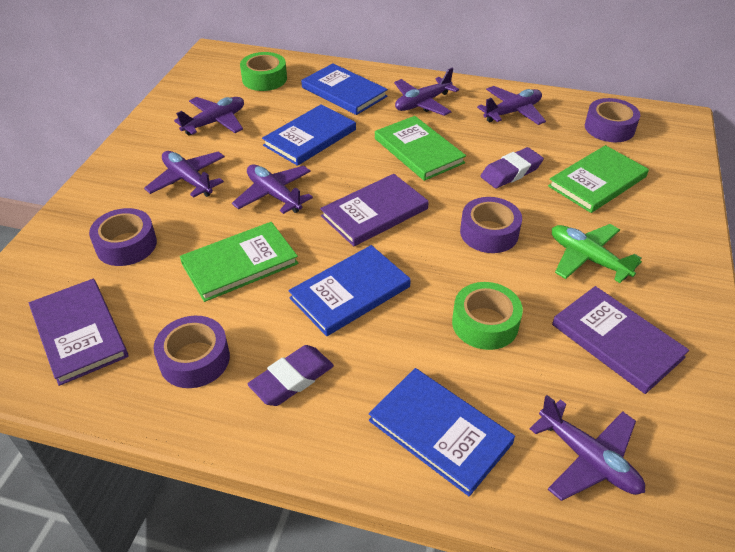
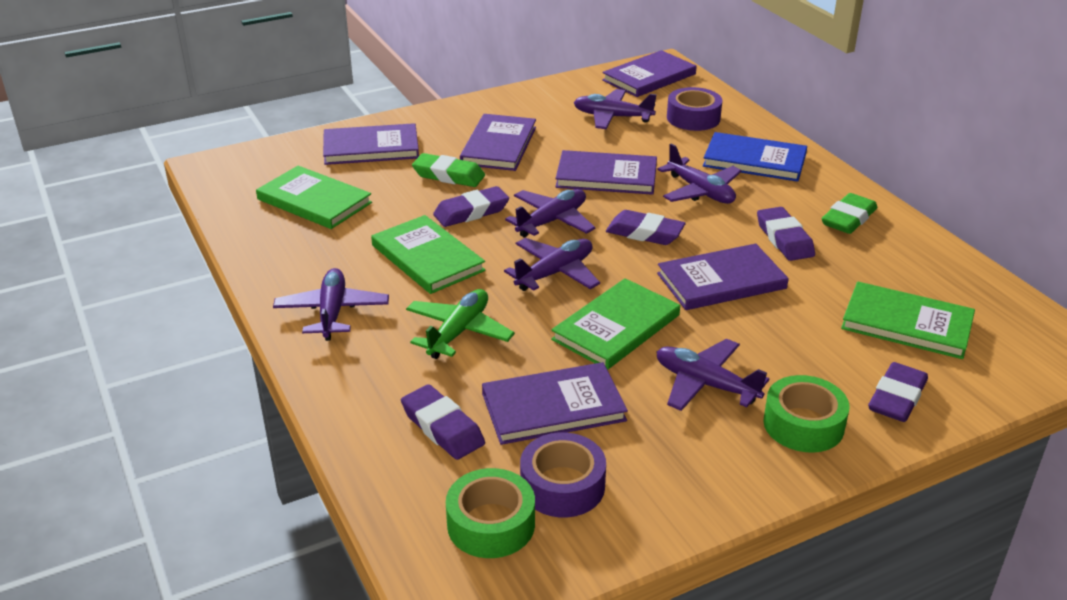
blue book: 4 -> 1
green book: 3 -> 4
green eraser: 0 -> 2
purple book: 3 -> 6
purple eraser: 2 -> 5
purple tape: 4 -> 2

